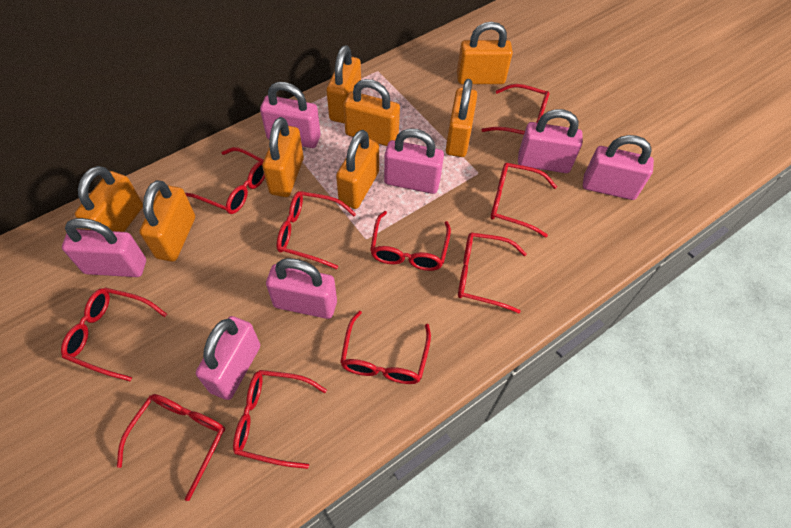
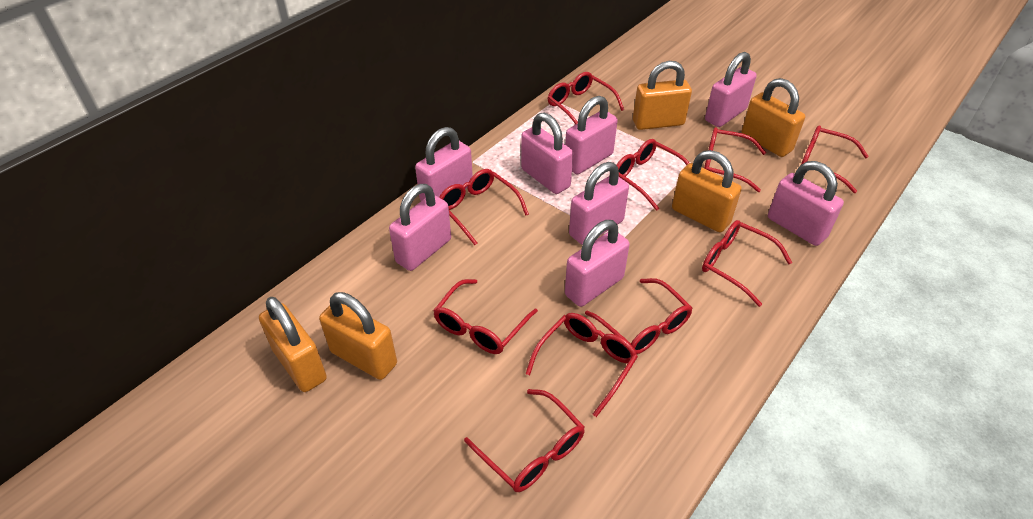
orange padlock: 8 -> 5
pink padlock: 7 -> 8

